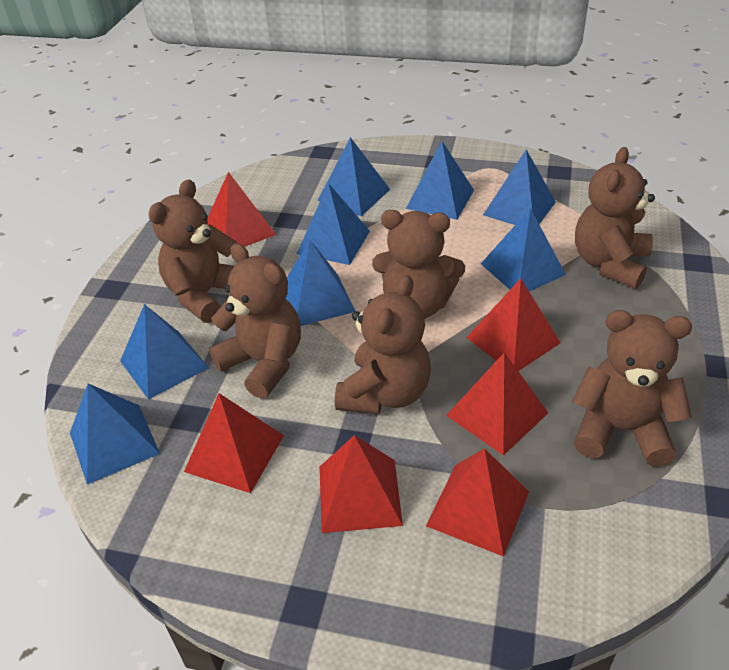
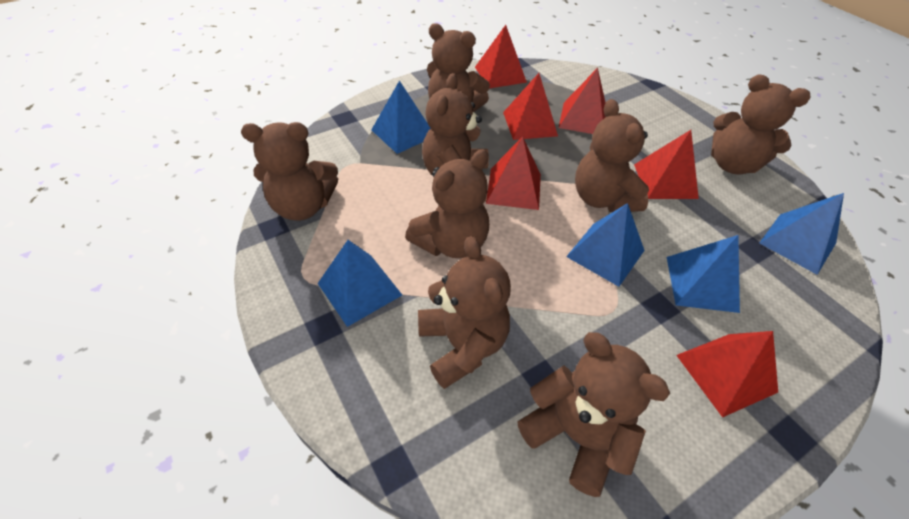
blue pyramid: 8 -> 5
brown teddy bear: 6 -> 8

